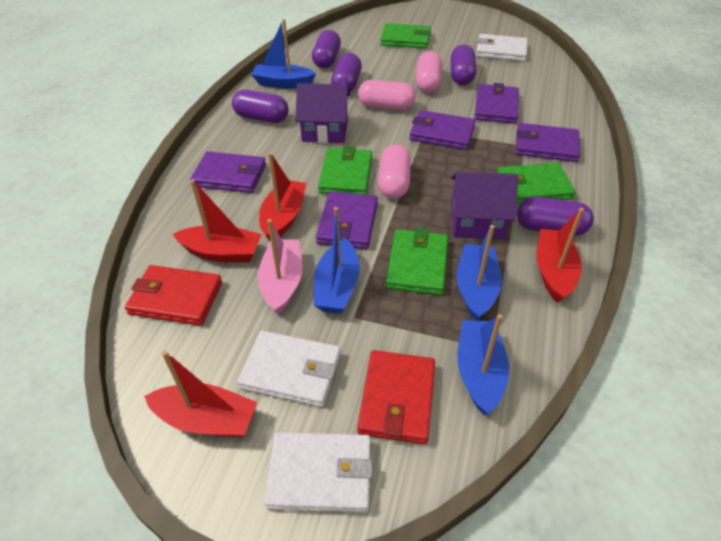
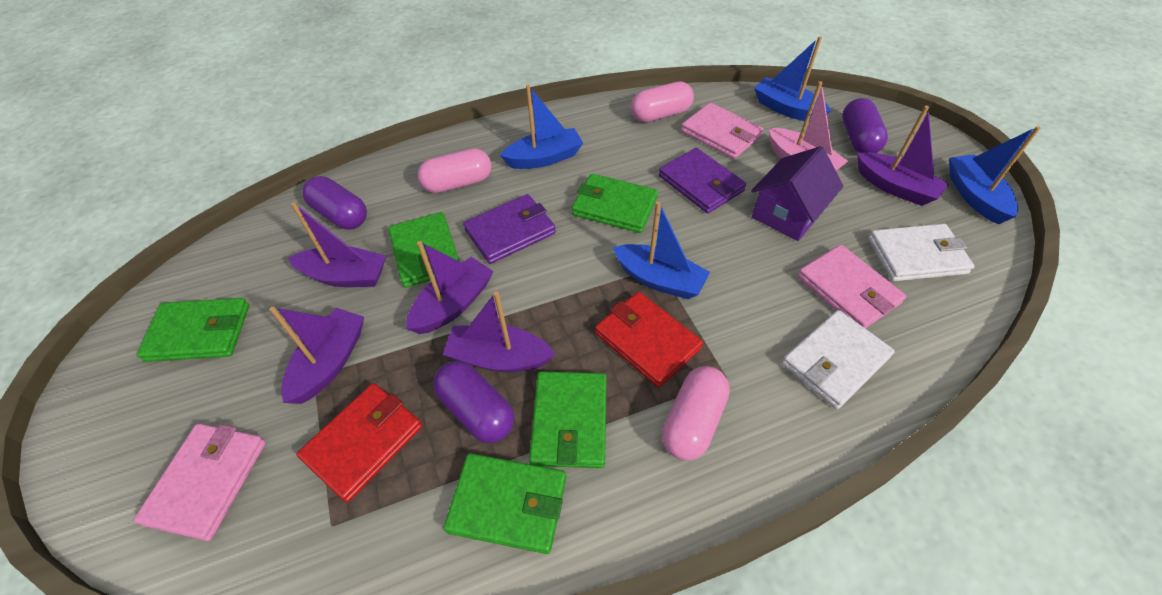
green wallet: 4 -> 5
pink wallet: 0 -> 3
purple boat: 0 -> 5
purple capsule: 5 -> 3
purple house: 2 -> 1
purple wallet: 5 -> 2
red boat: 4 -> 0
white wallet: 3 -> 2

